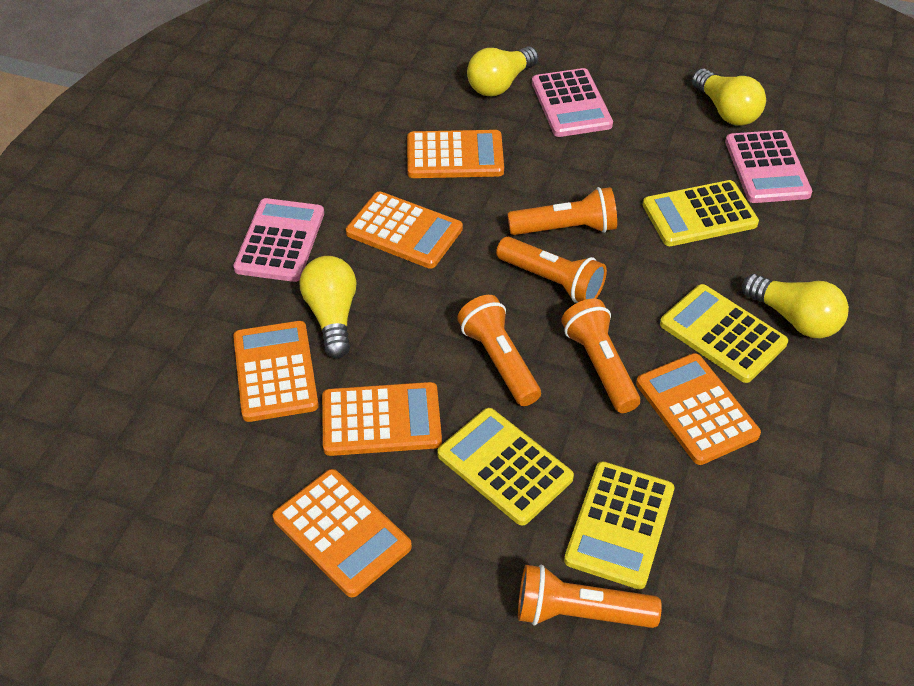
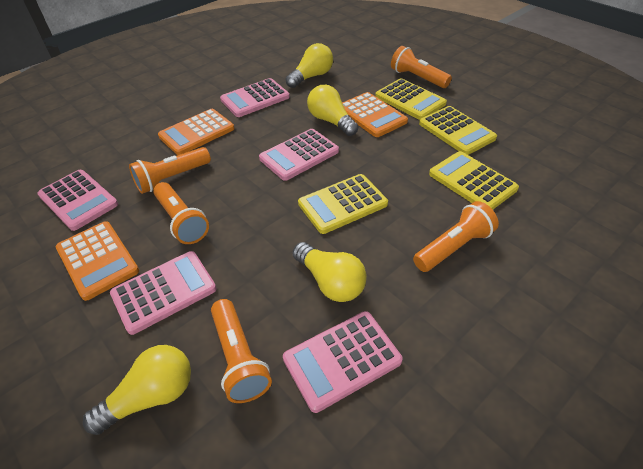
orange calculator: 6 -> 3
pink calculator: 3 -> 5

